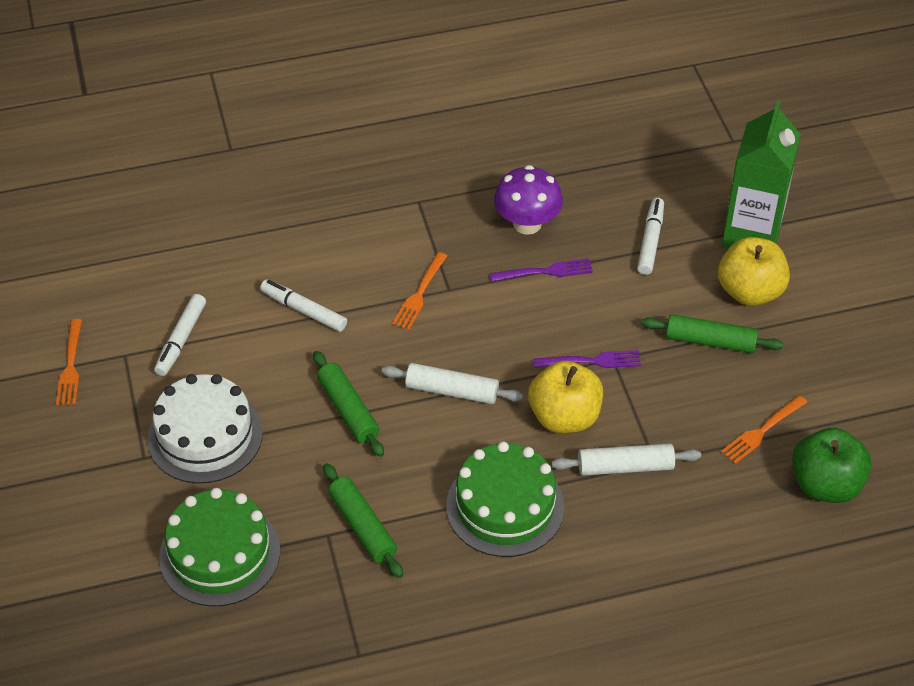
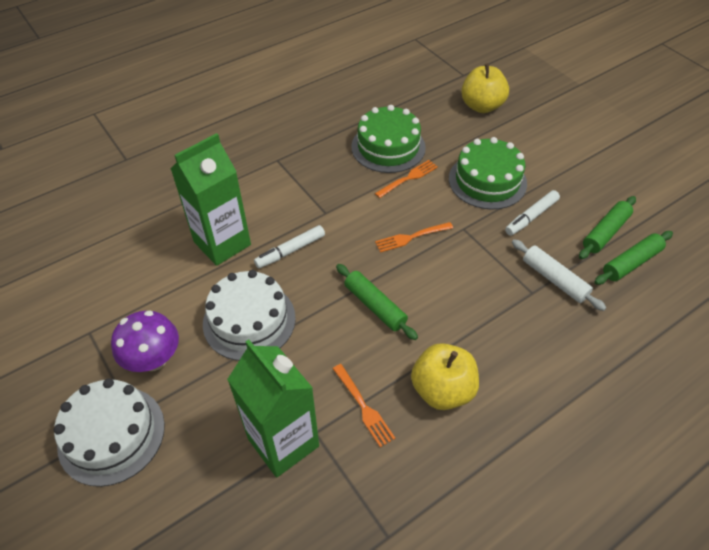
green apple: 1 -> 0
green carton: 1 -> 2
purple fork: 2 -> 0
white cake: 1 -> 2
white marker: 3 -> 2
white rolling pin: 2 -> 1

